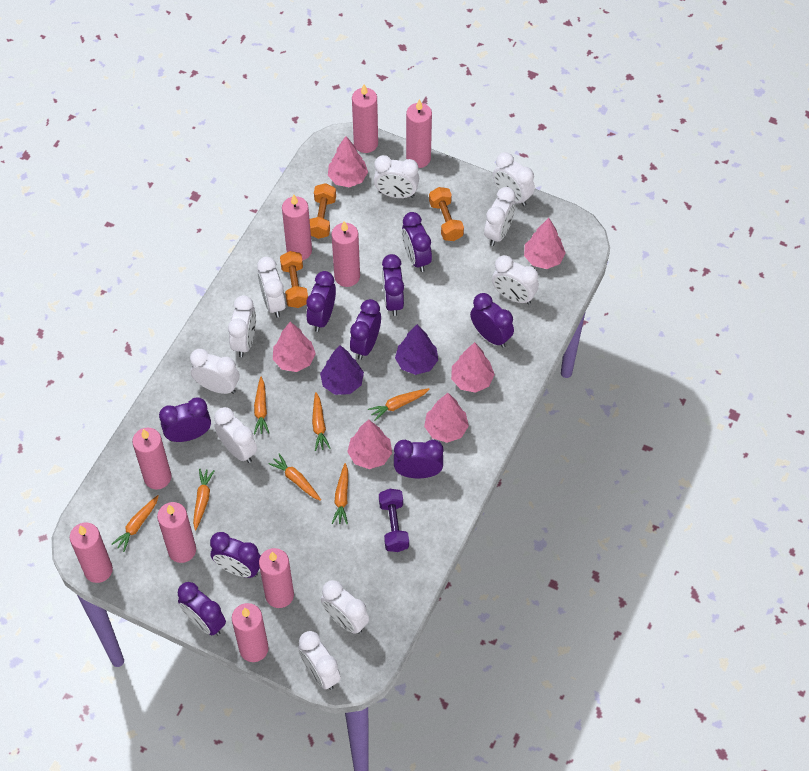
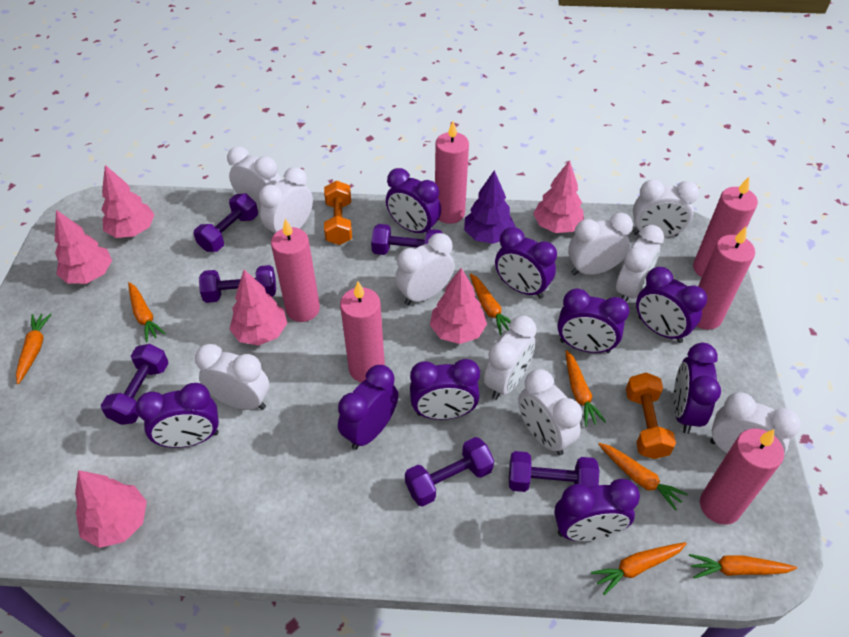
orange dumbbell: 3 -> 2
pink candle: 9 -> 6
purple dumbbell: 1 -> 6
purple tree: 2 -> 1

